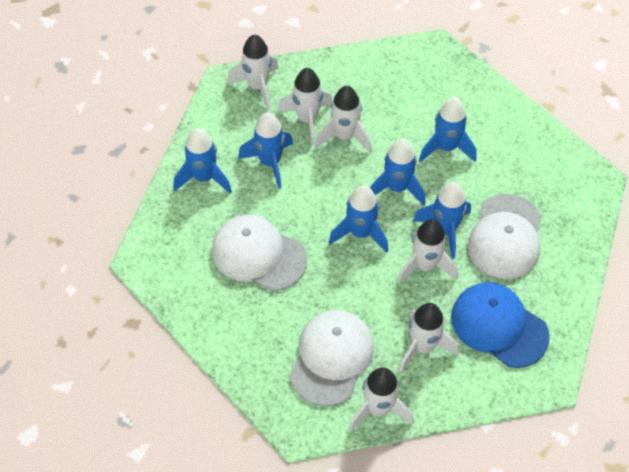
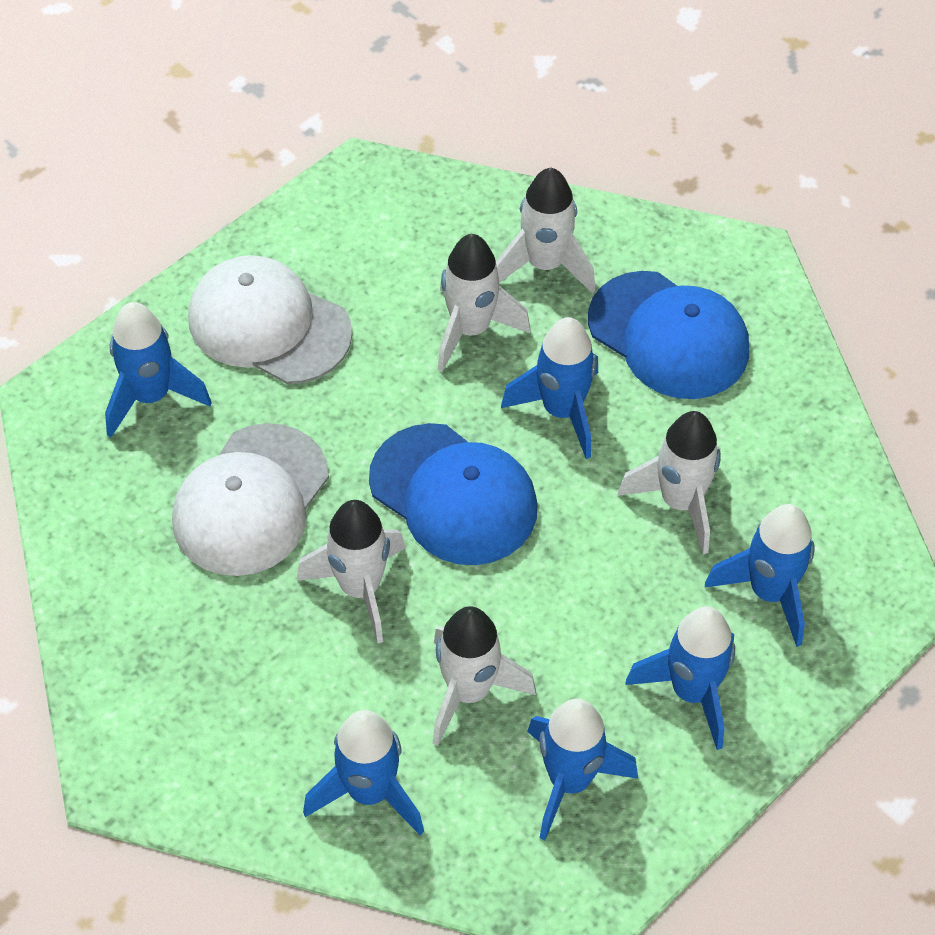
blue cap: 1 -> 2
white cap: 3 -> 2
white rocket: 6 -> 5

